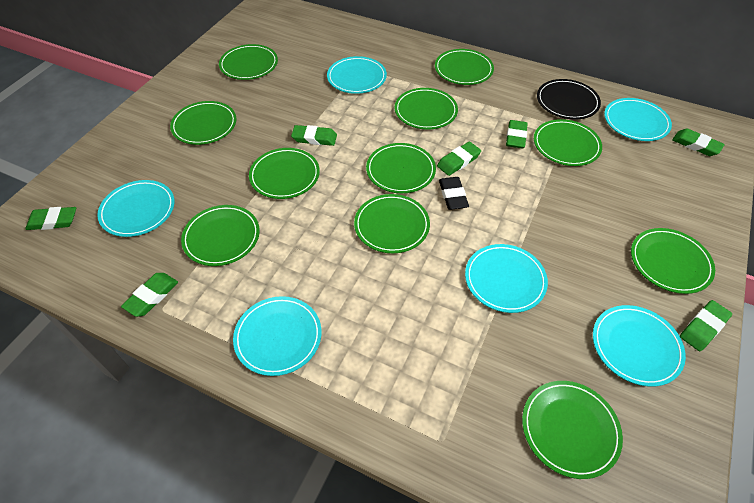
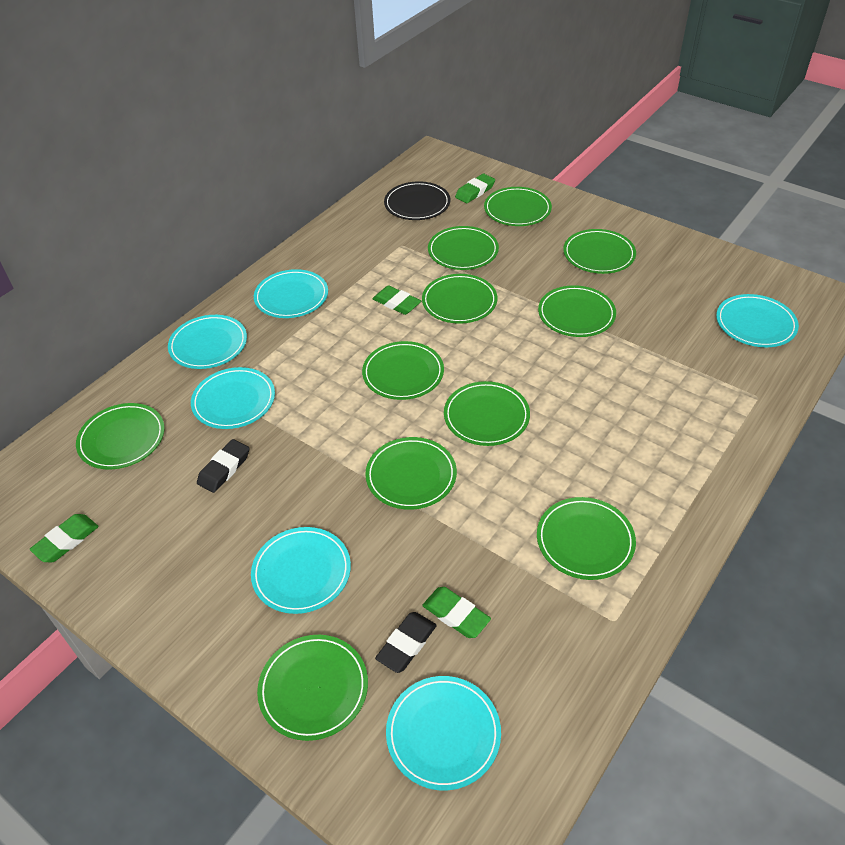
black eraser: 1 -> 2
green eraser: 7 -> 4

